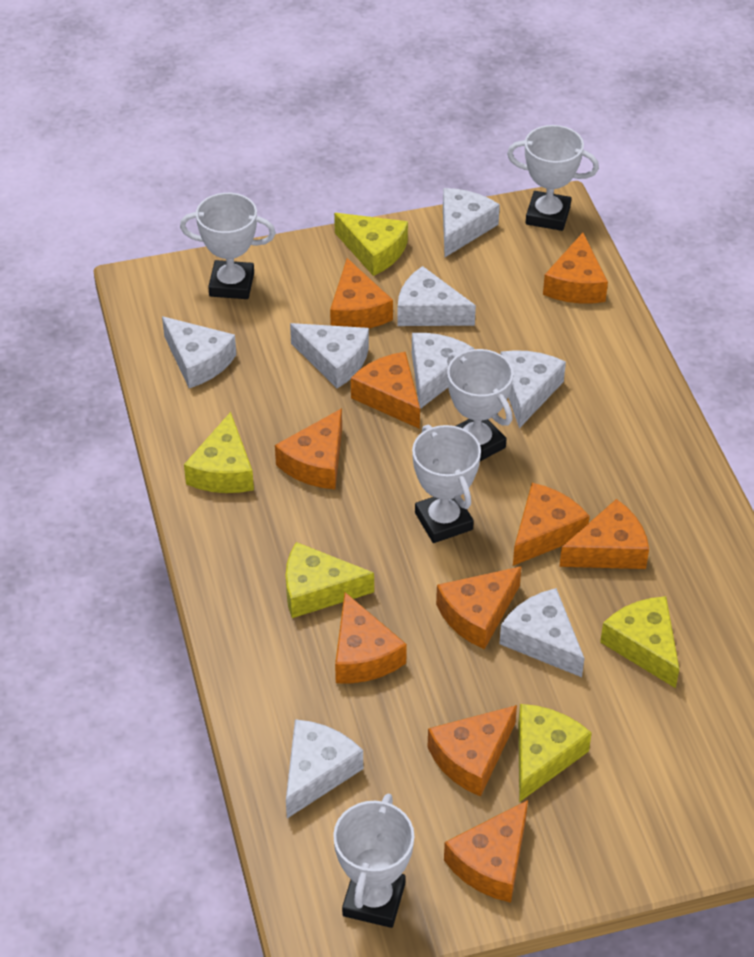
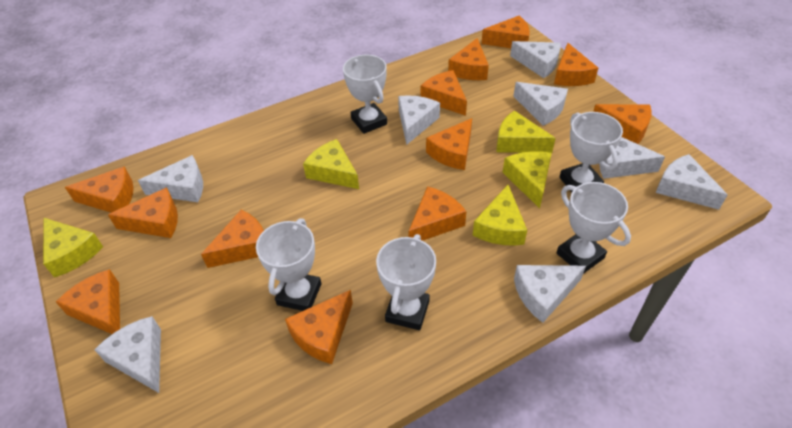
orange cheese: 10 -> 12

